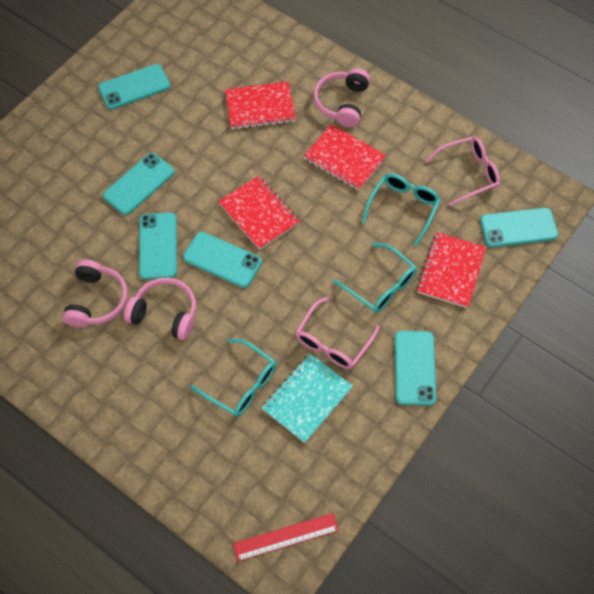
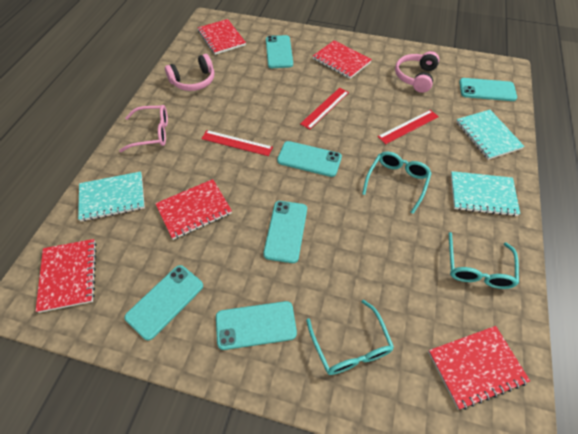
pink glasses: 2 -> 1
pink headphones: 3 -> 2
red notebook: 4 -> 5
red ruler: 1 -> 3
turquoise notebook: 1 -> 3

